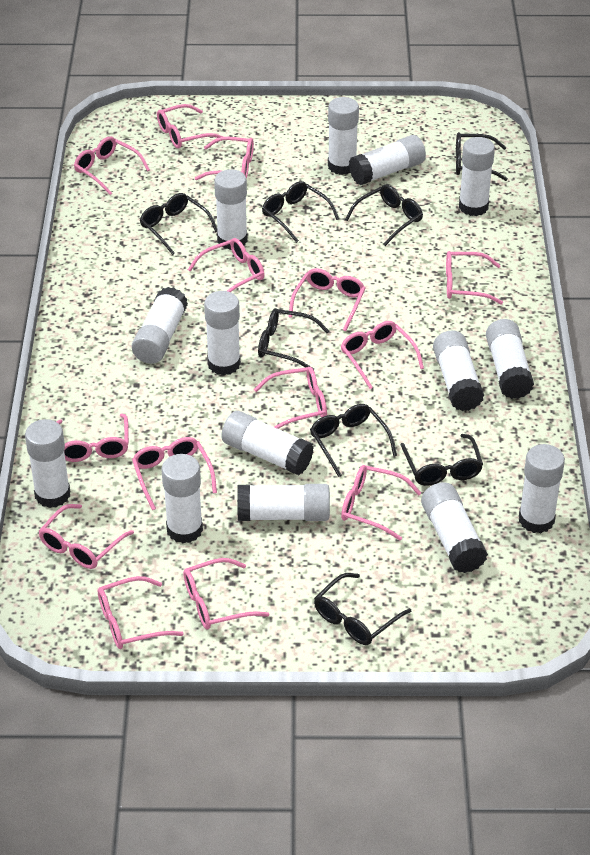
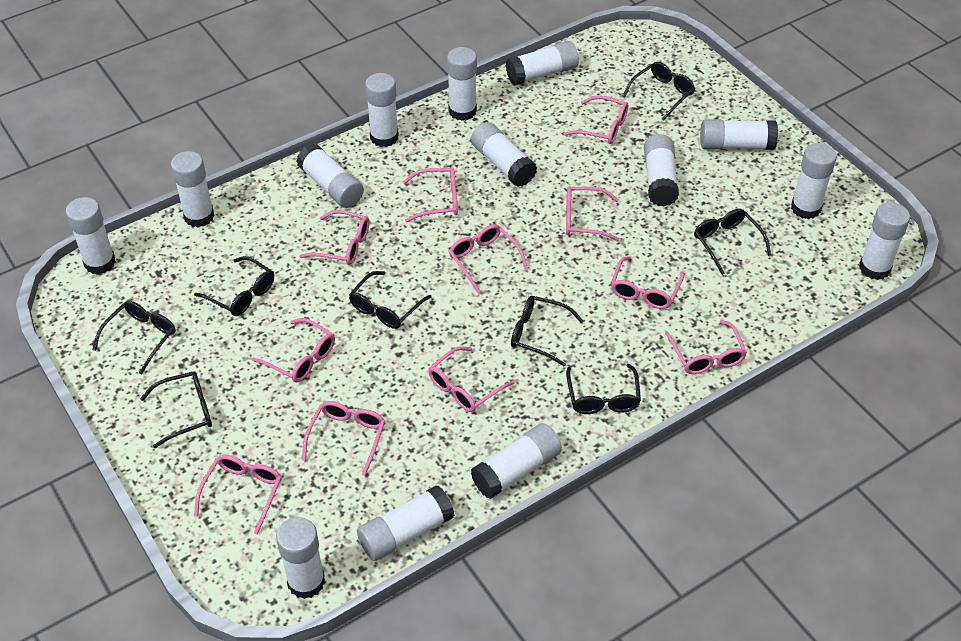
pink glasses: 14 -> 11

